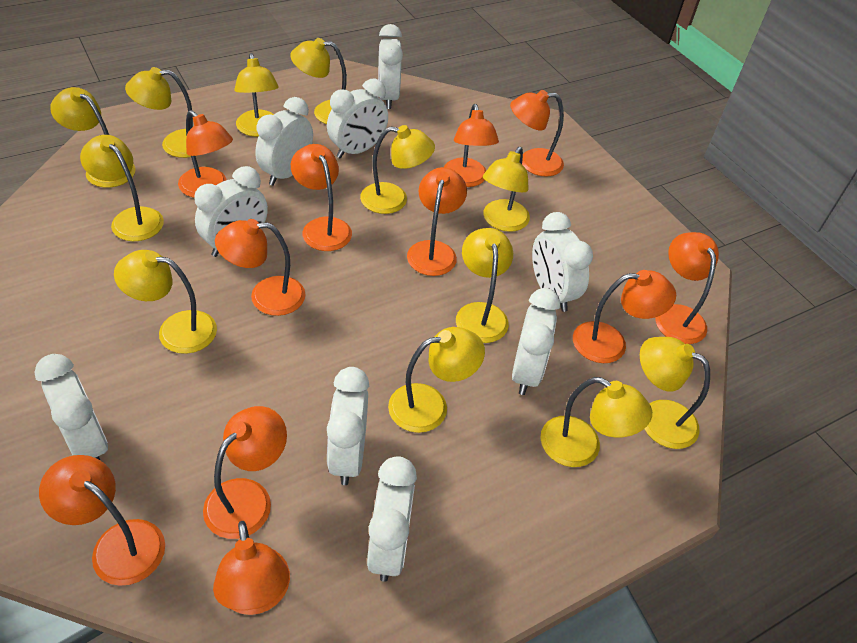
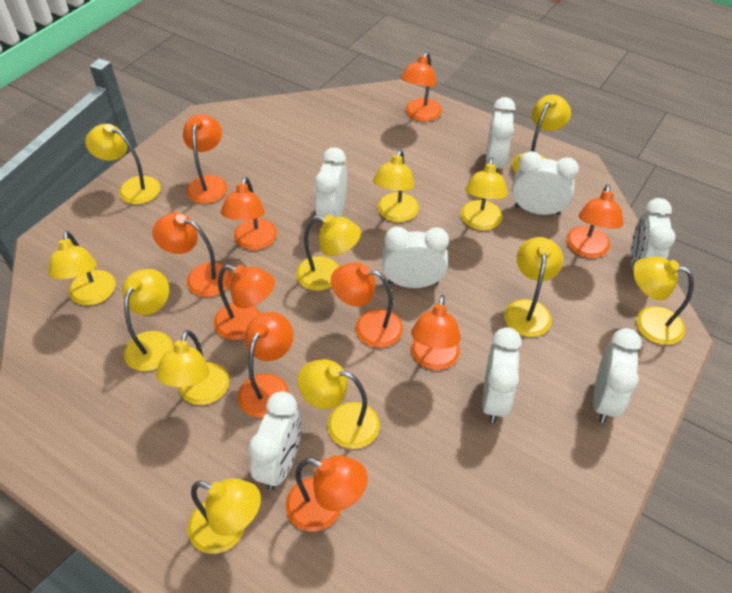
orange lamp: 11 -> 10
white clock: 9 -> 8

